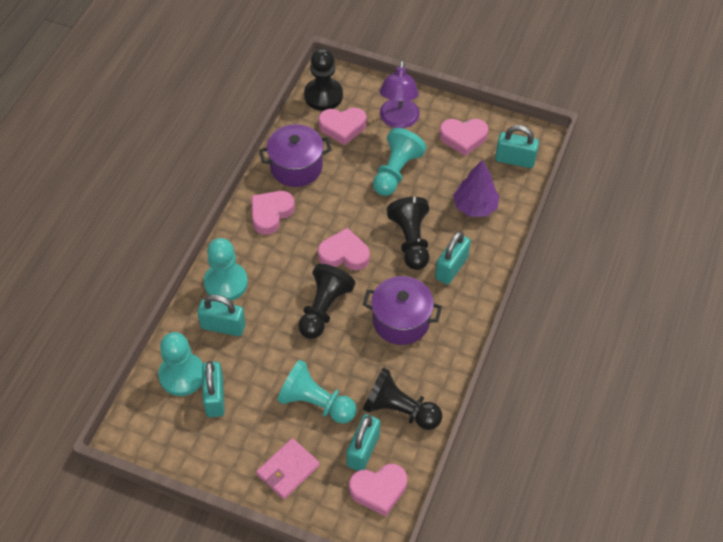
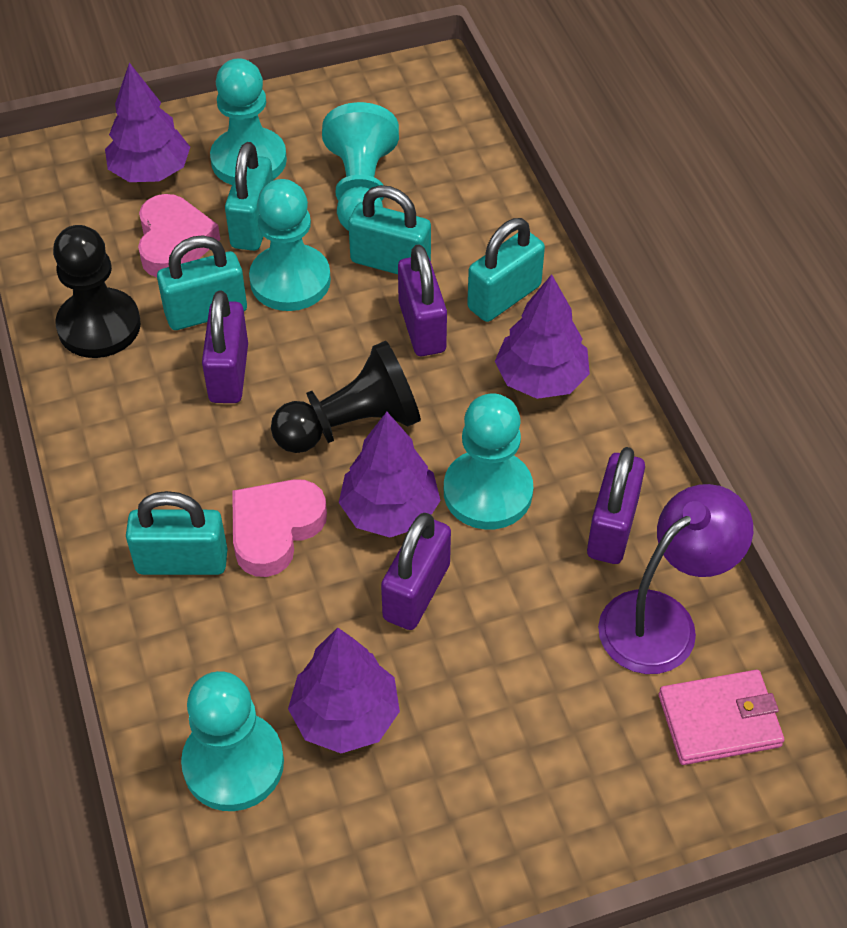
black pawn: 4 -> 2
pink heart: 5 -> 2
purple padlock: 0 -> 4
purple pot: 2 -> 0
purple tree: 1 -> 4
turquoise pawn: 4 -> 5

